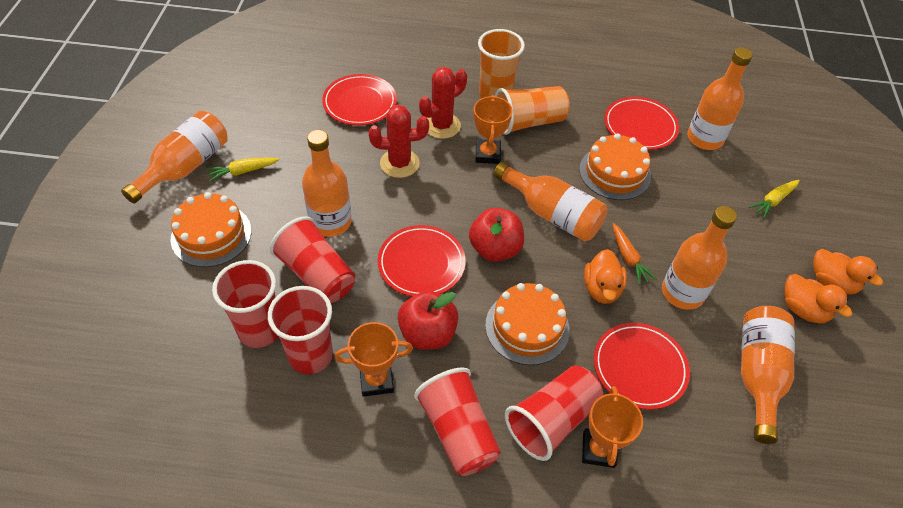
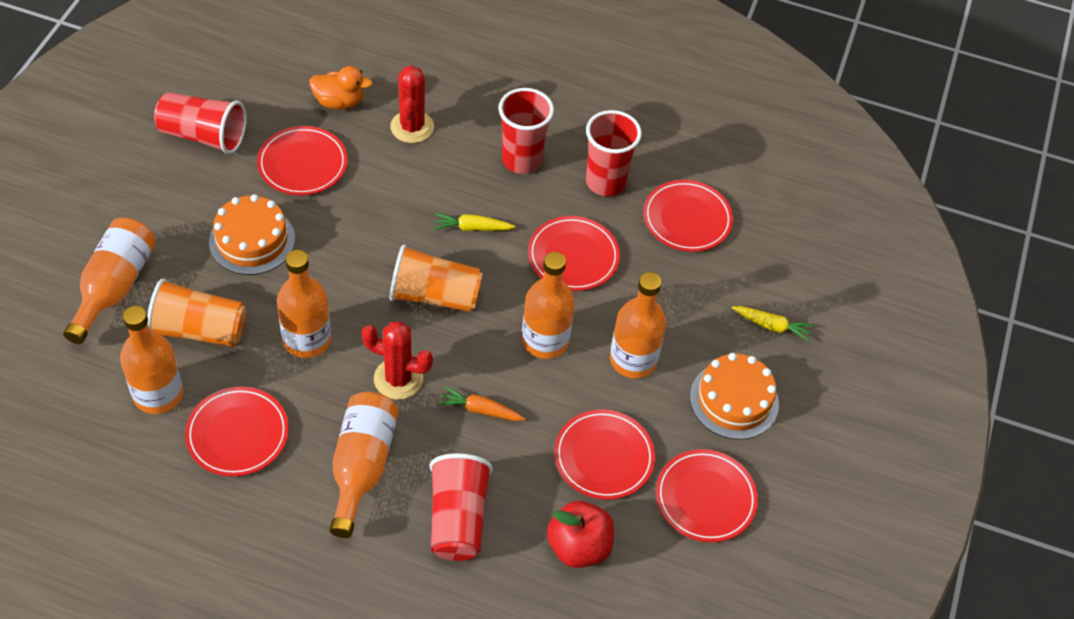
orange cake: 3 -> 2
orange duck: 3 -> 1
orange trophy: 3 -> 0
red apple: 2 -> 1
red cup: 5 -> 4
red plate: 4 -> 6

